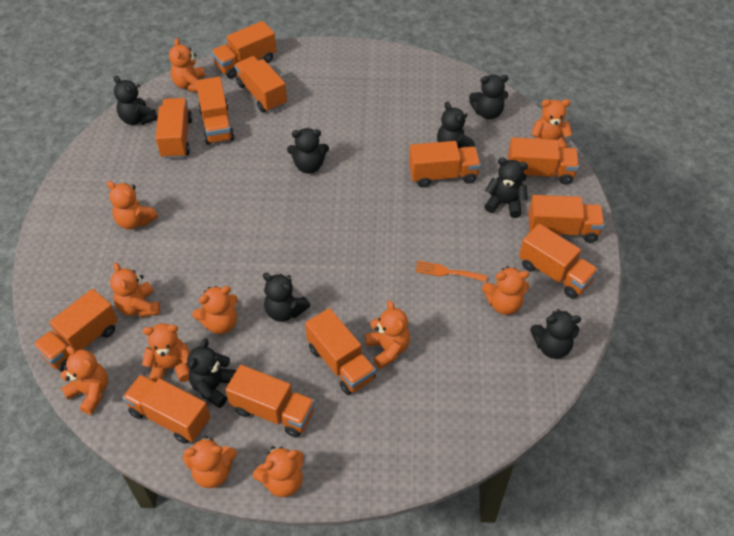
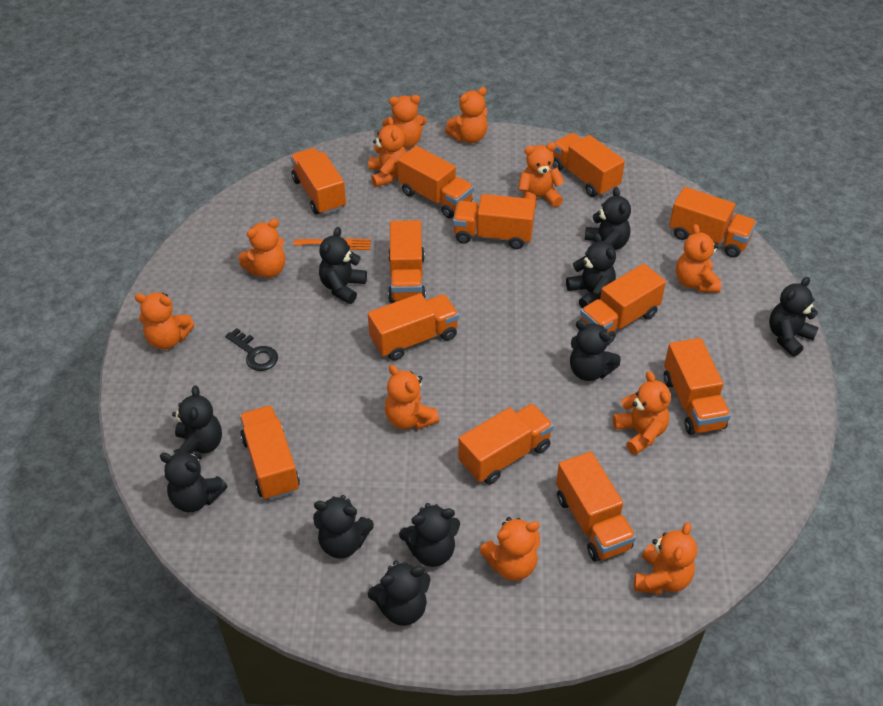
black key: 0 -> 1
black teddy bear: 8 -> 10

